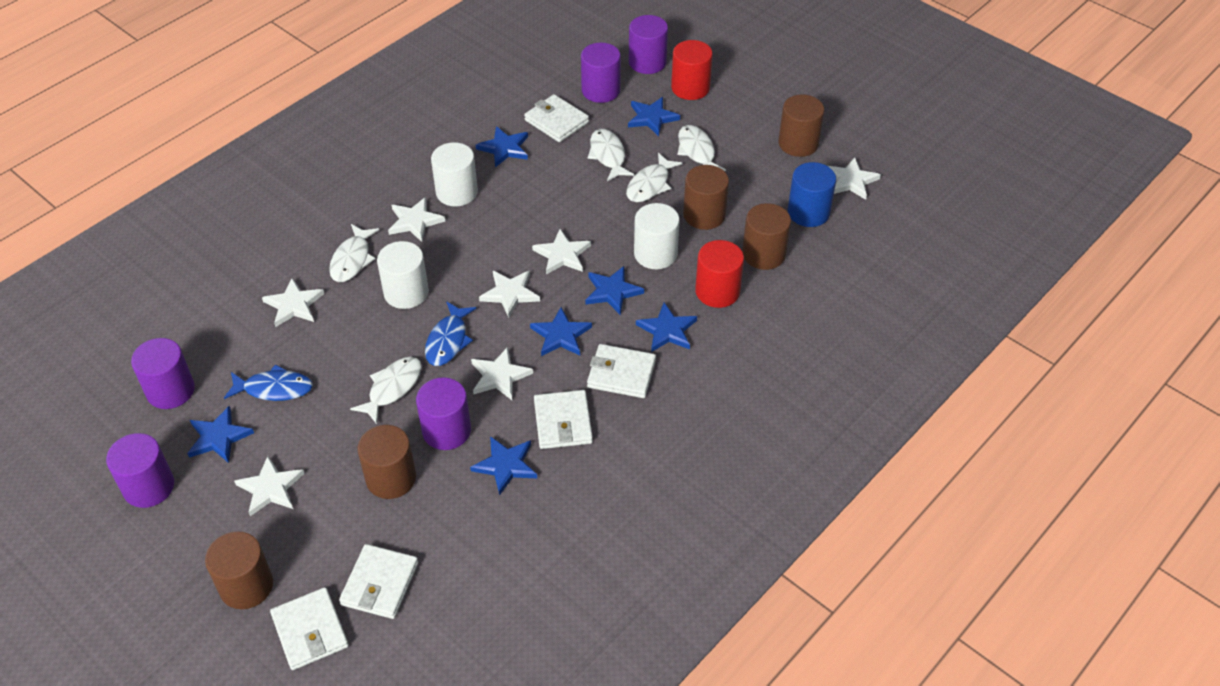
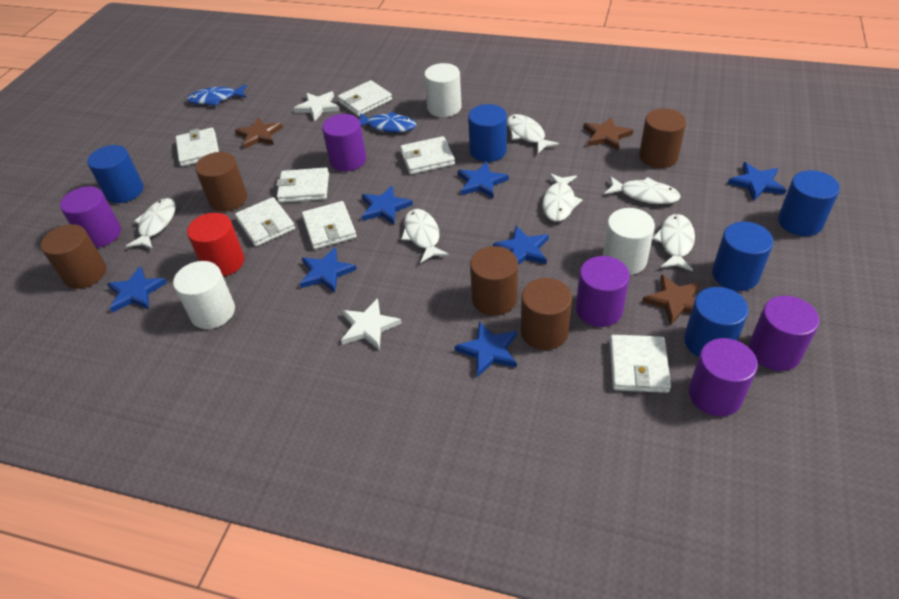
blue cylinder: 1 -> 5
brown star: 0 -> 3
red cylinder: 2 -> 1
white fish: 5 -> 6
white star: 7 -> 2
white wallet: 5 -> 7

